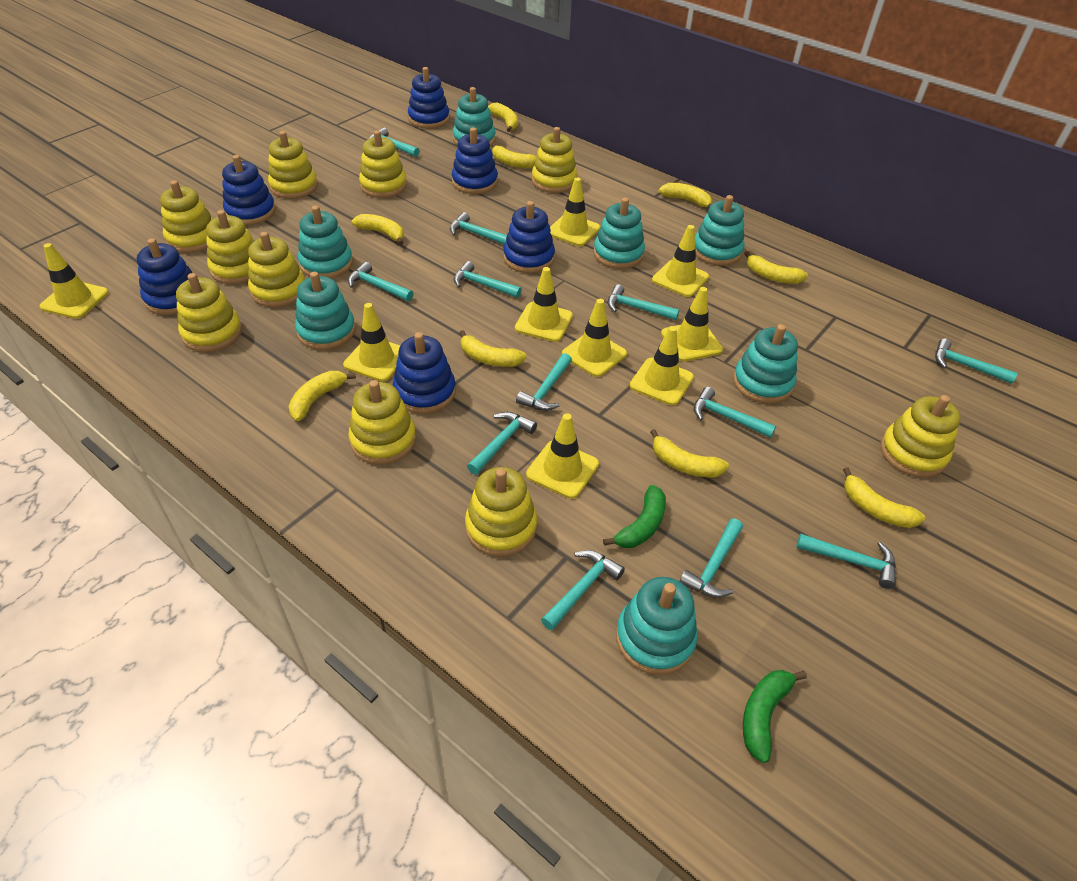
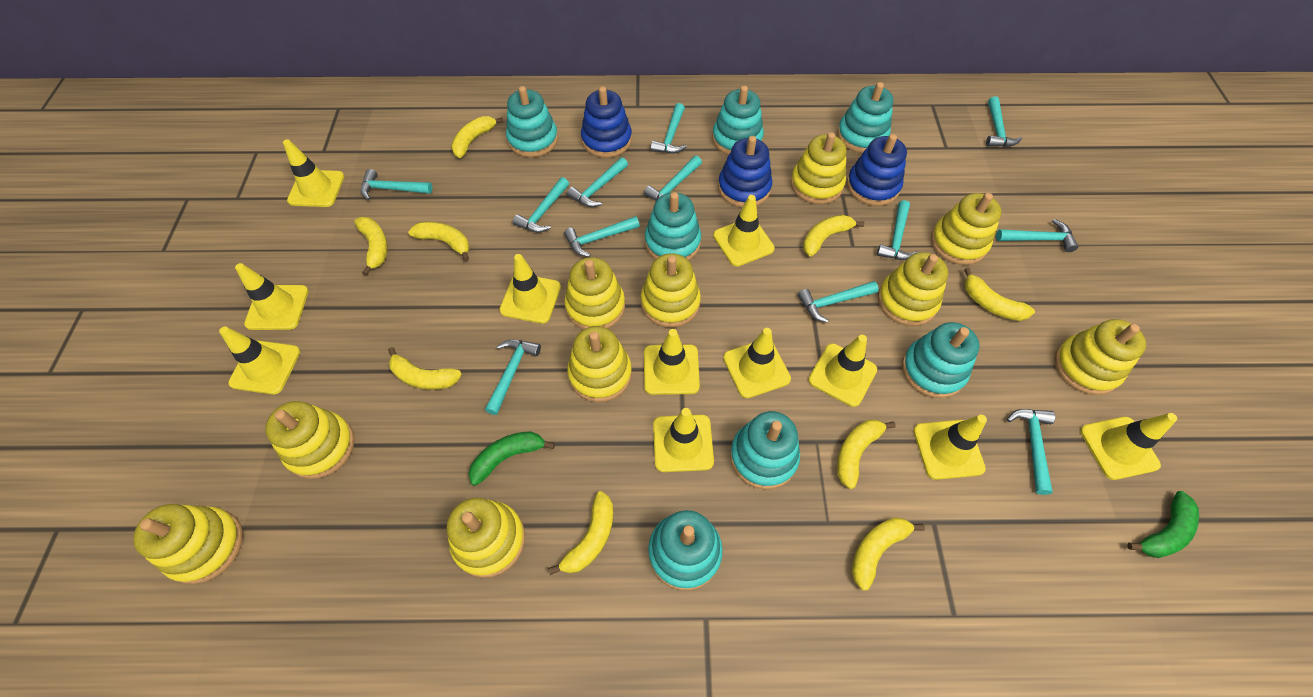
blue stacking toy: 6 -> 3
yellow traffic cone: 9 -> 11

